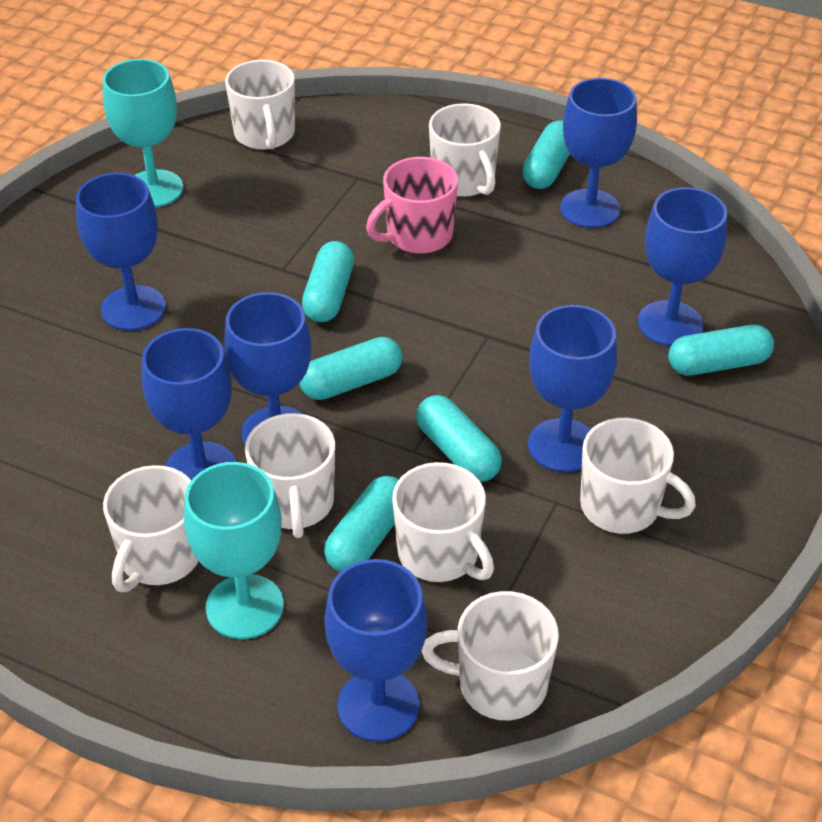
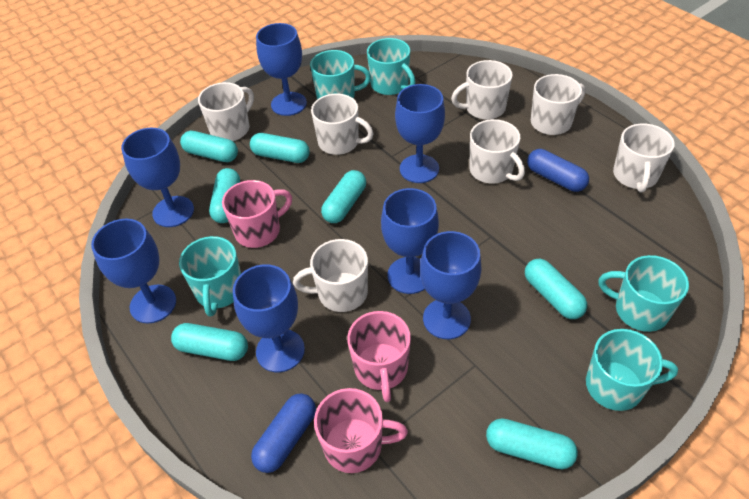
blue capsule: 0 -> 2
pink mug: 1 -> 3
turquoise capsule: 6 -> 7
turquoise goblet: 2 -> 0
turquoise mug: 0 -> 5

